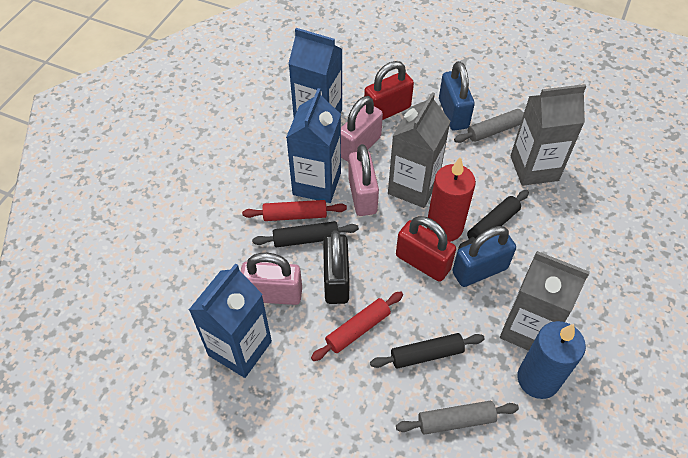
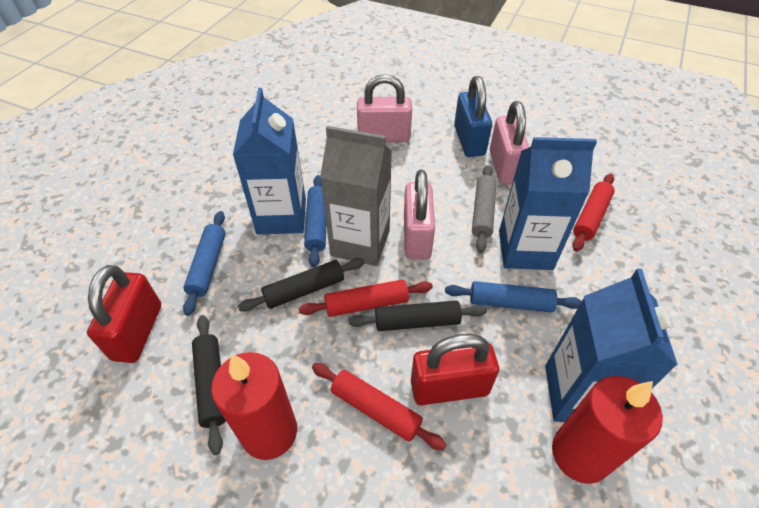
black padlock: 1 -> 0
blue candle: 1 -> 0
blue padlock: 2 -> 1
blue rolling pin: 0 -> 3
grey carton: 3 -> 1
grey rolling pin: 2 -> 1
red candle: 1 -> 2
red rolling pin: 2 -> 3

